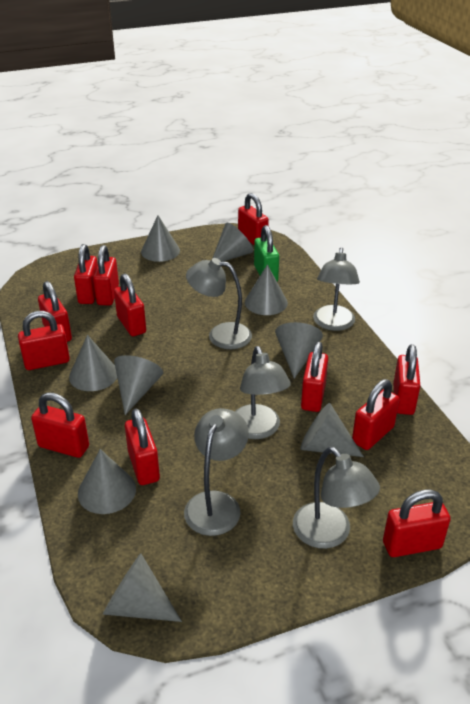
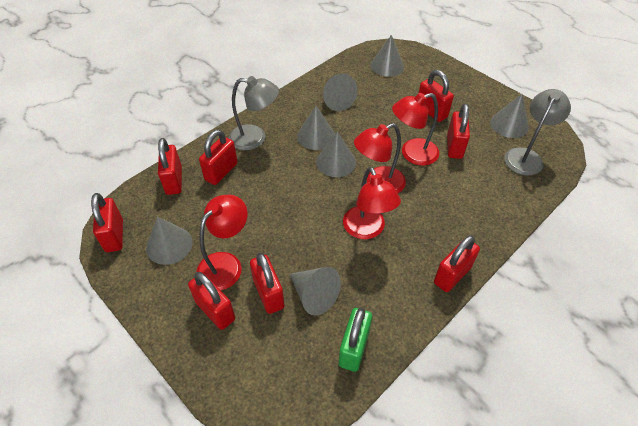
grey cone: 9 -> 7
grey lamp: 5 -> 2
red lamp: 0 -> 4
red padlock: 12 -> 8

